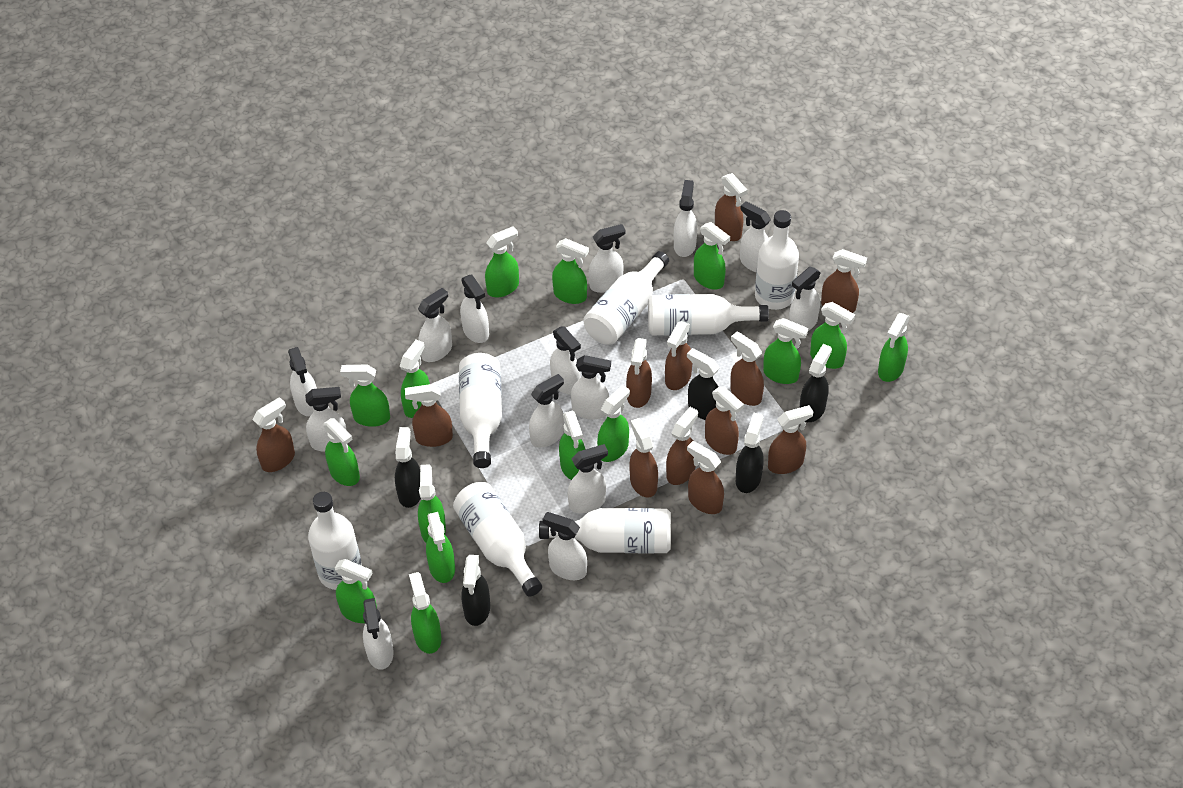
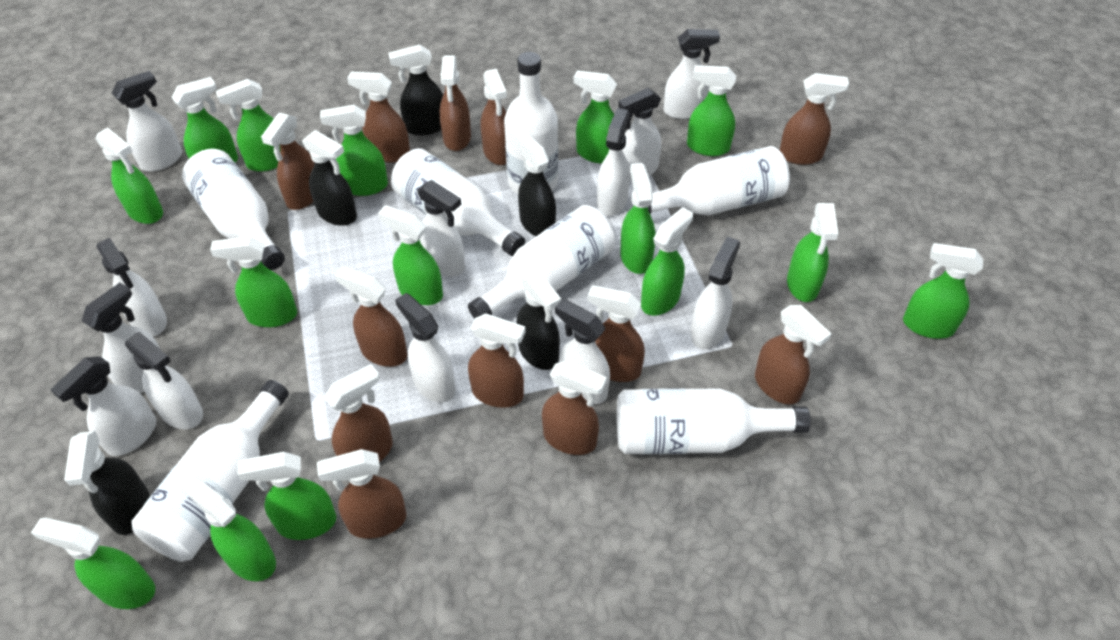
white spray bottle: 14 -> 12

